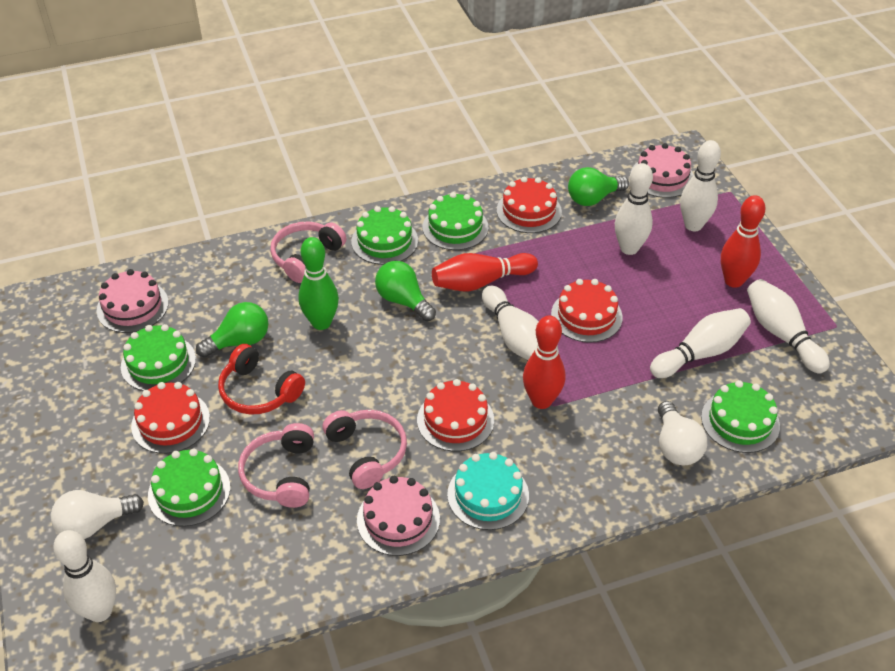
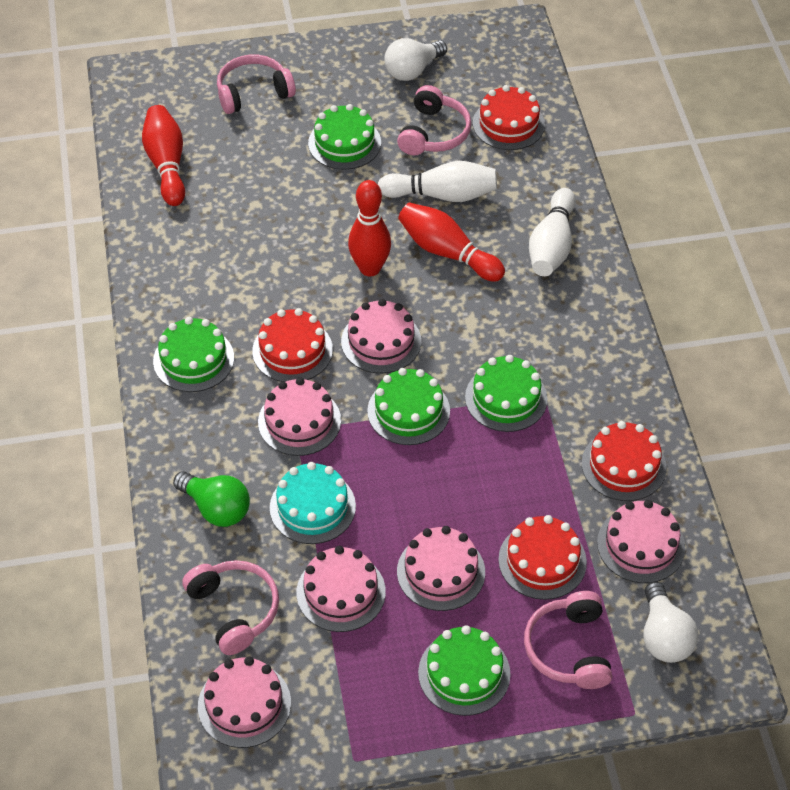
green bowling pin: 1 -> 0
green light bulb: 3 -> 1
pink cake: 3 -> 6
pink headphones: 3 -> 4
red headphones: 1 -> 0
white bowling pin: 6 -> 2

